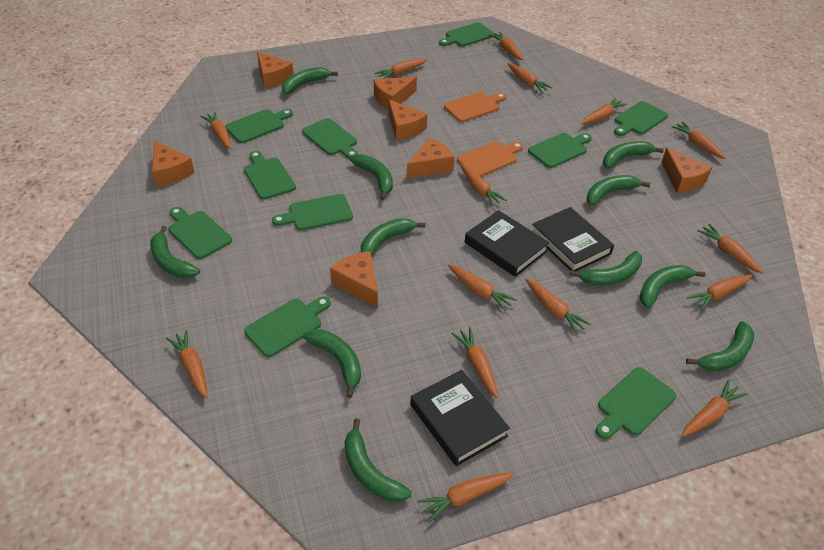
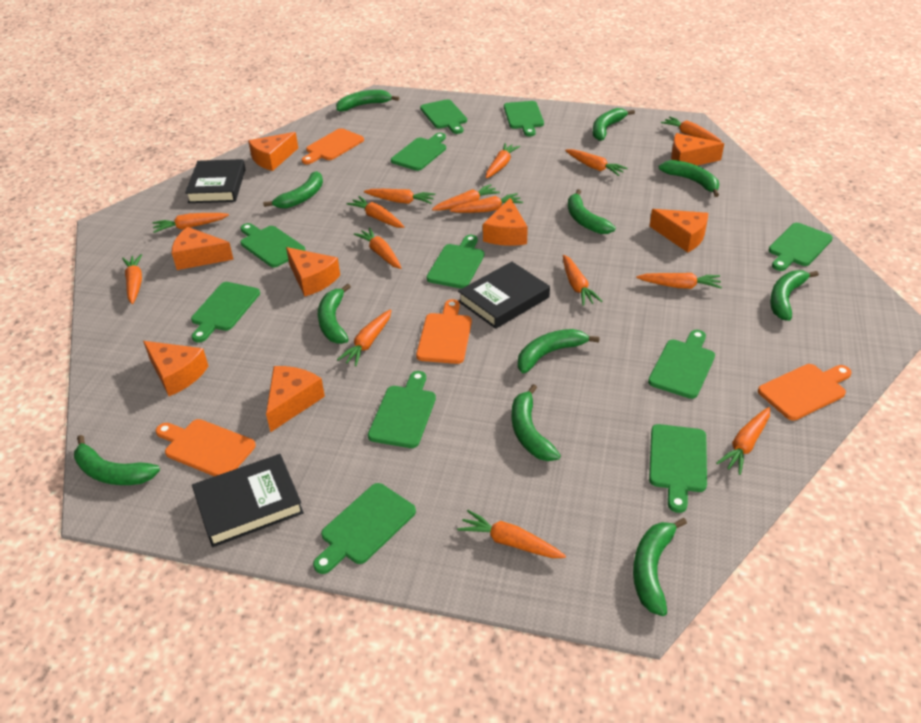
green cutting board: 10 -> 11
orange cheese: 7 -> 8
orange cutting board: 2 -> 4

